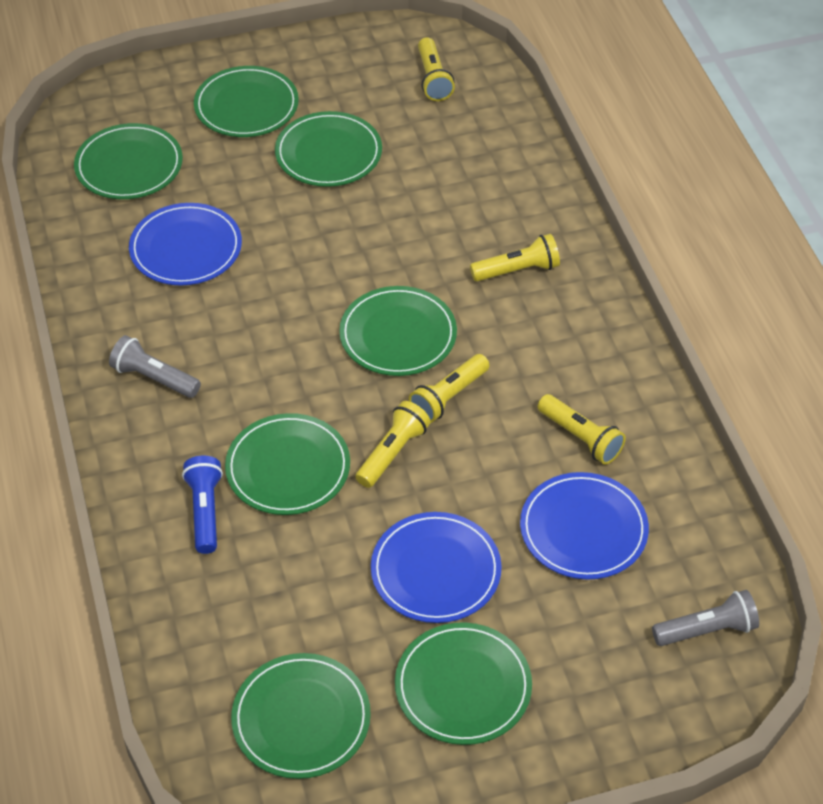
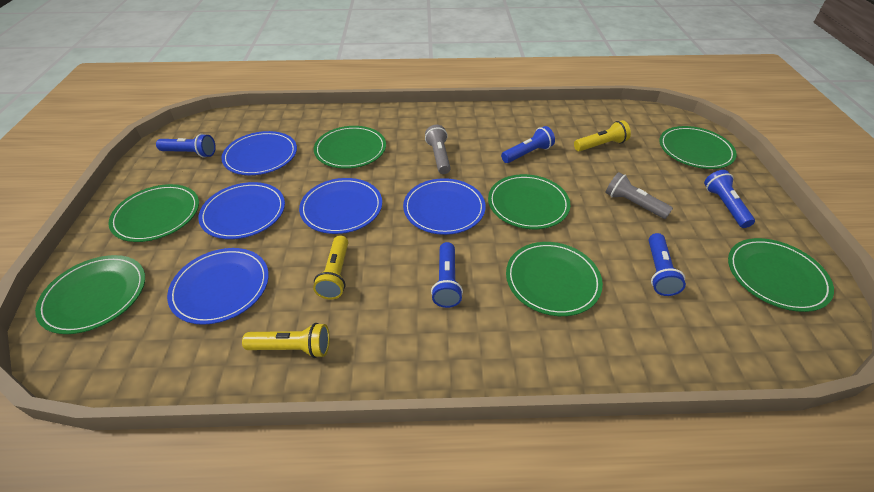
blue flashlight: 1 -> 5
blue plate: 3 -> 5
yellow flashlight: 5 -> 3

